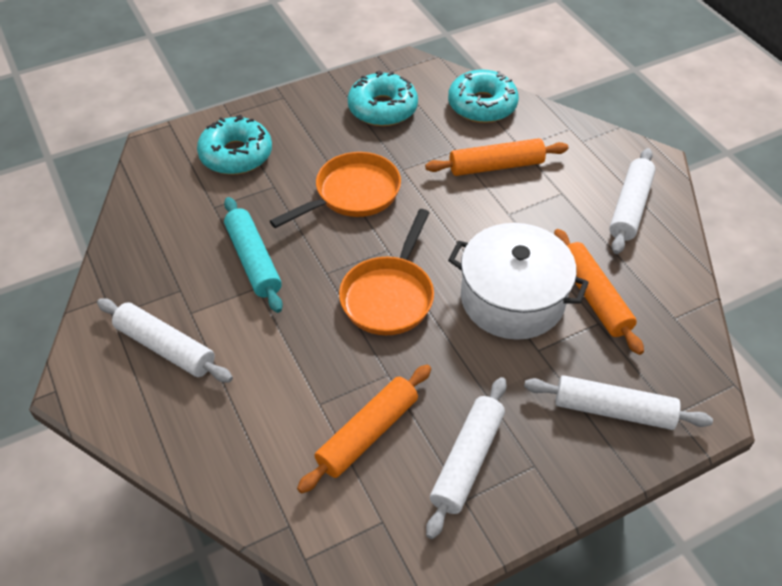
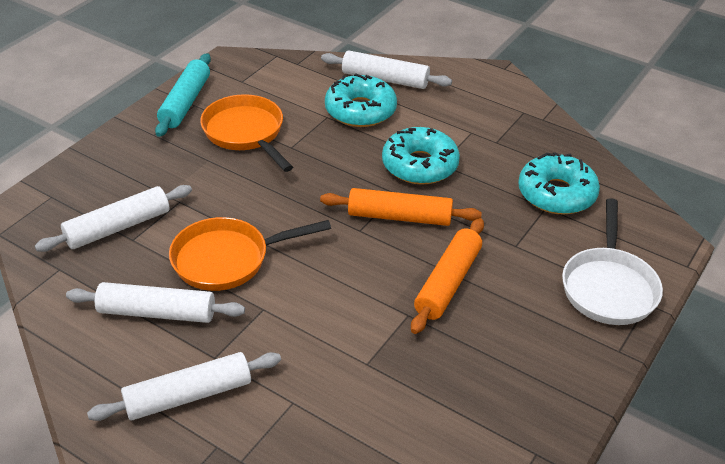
orange rolling pin: 3 -> 2
white pan: 0 -> 1
white pot: 1 -> 0

